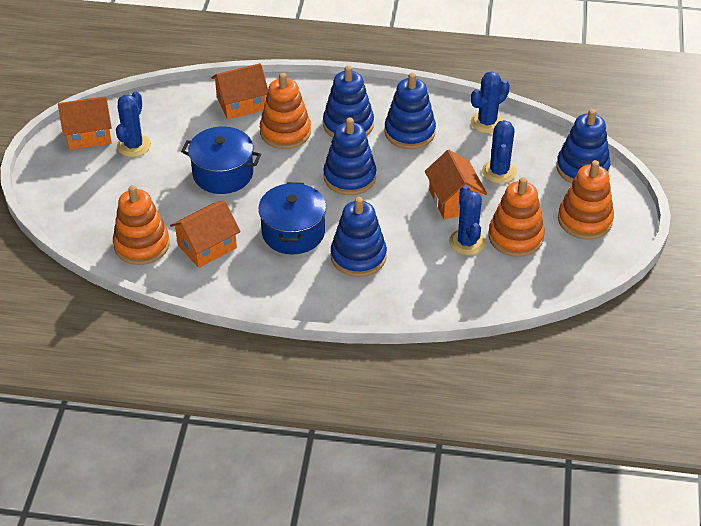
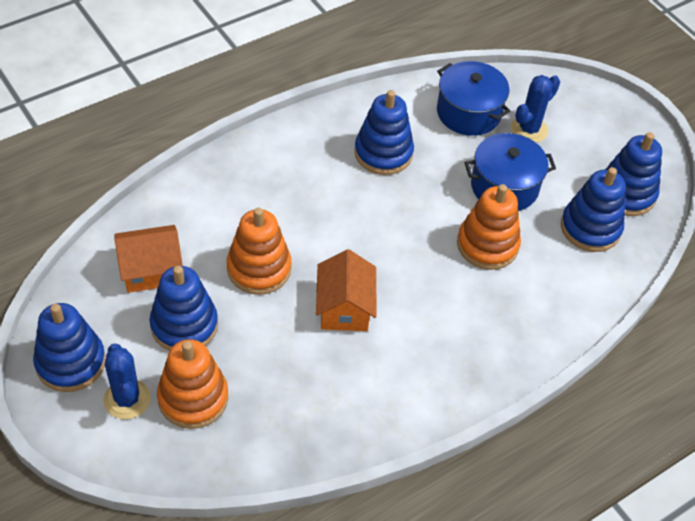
blue cactus: 4 -> 2
orange house: 4 -> 2
orange stacking toy: 4 -> 3

